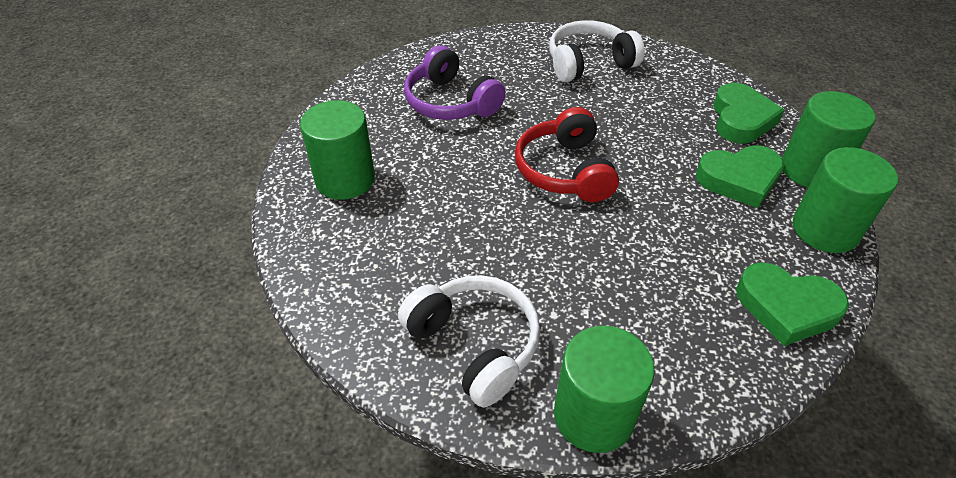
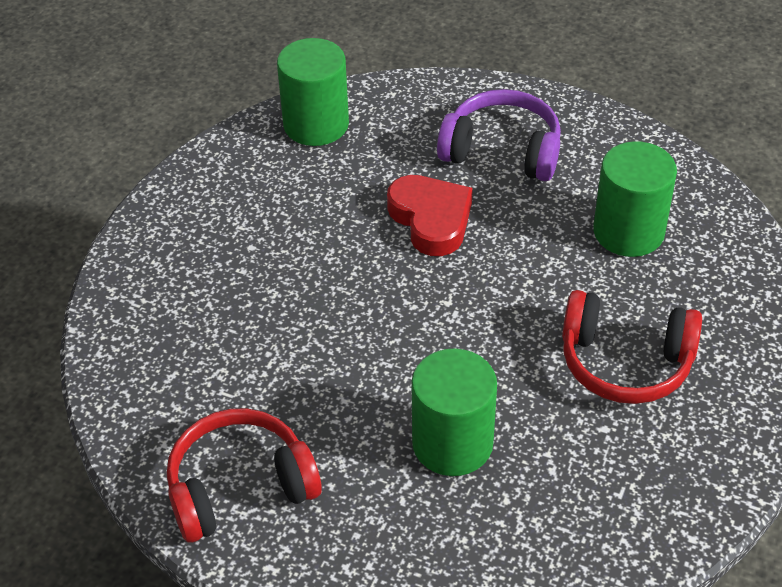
green cylinder: 4 -> 3
green heart: 3 -> 0
red headphones: 1 -> 2
red heart: 0 -> 1
white headphones: 2 -> 0

